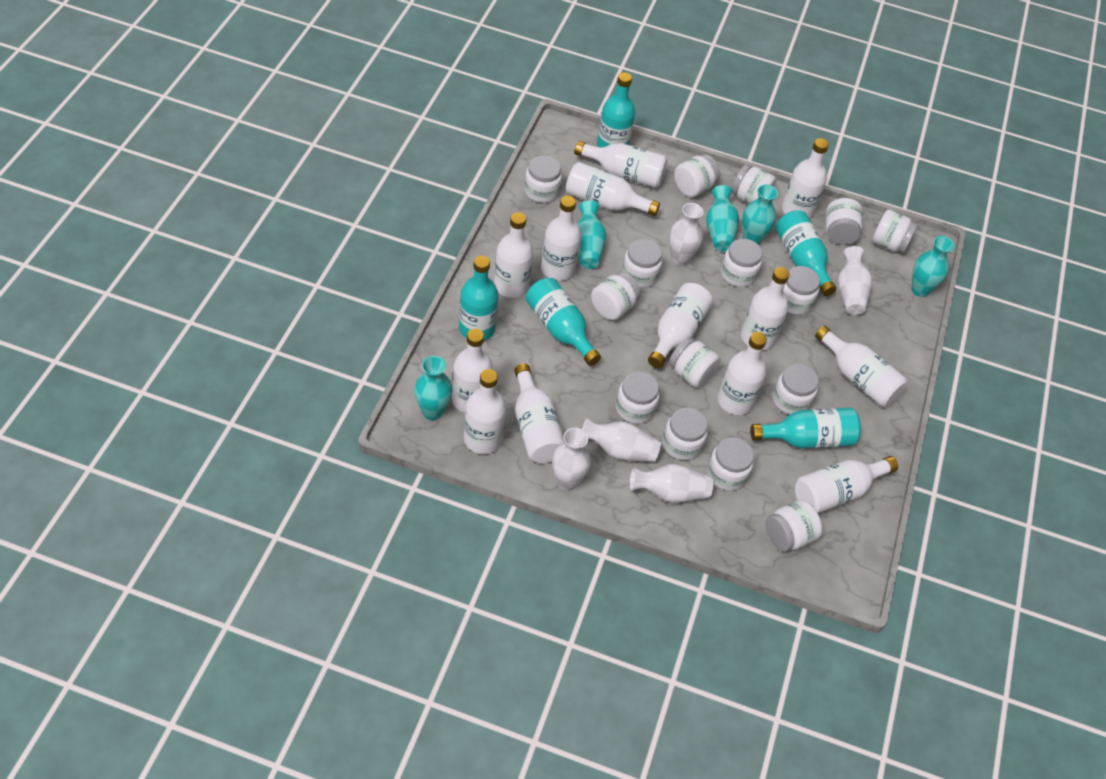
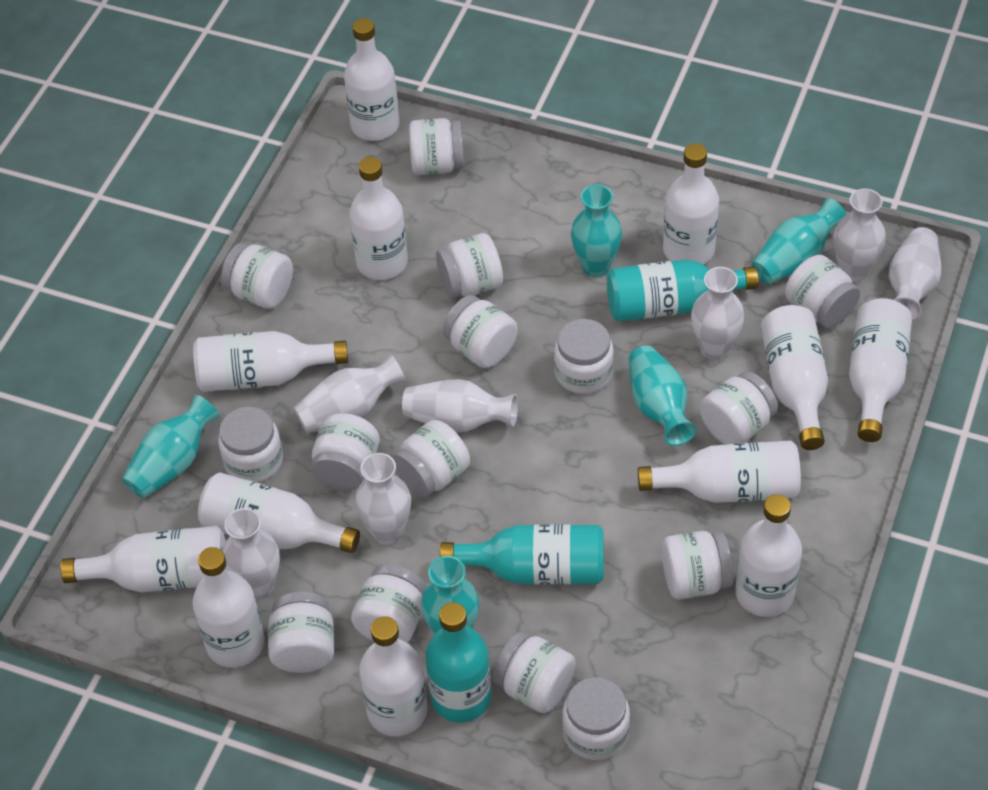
turquoise bottle: 5 -> 3
white bottle: 13 -> 12
white vase: 5 -> 7

